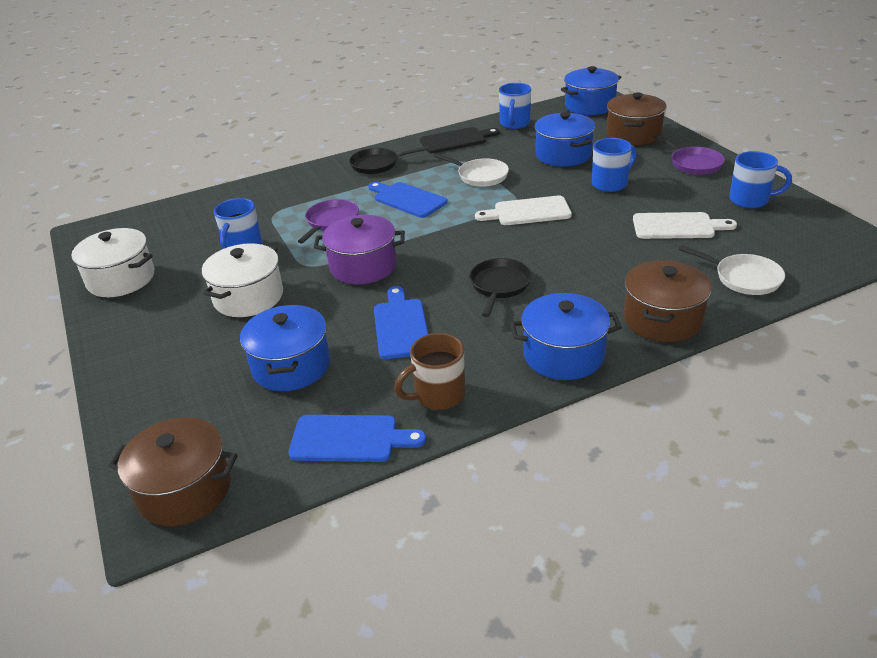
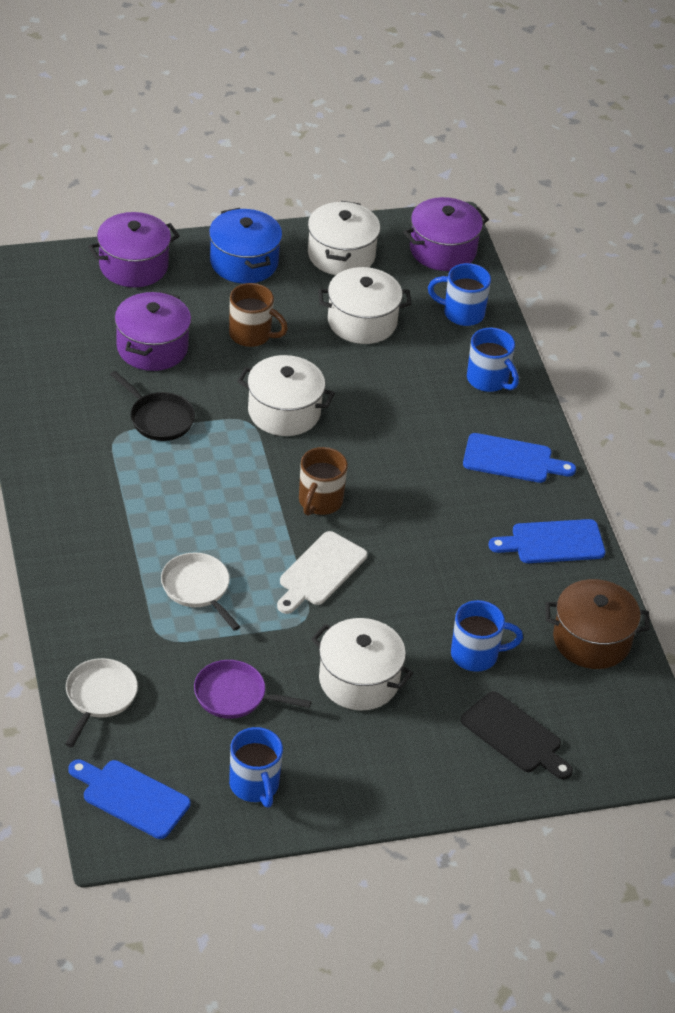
black pan: 2 -> 1
blue pot: 4 -> 1
brown mug: 1 -> 2
brown pot: 3 -> 1
purple pan: 2 -> 1
purple pot: 1 -> 3
white cutting board: 2 -> 1
white pot: 2 -> 4

